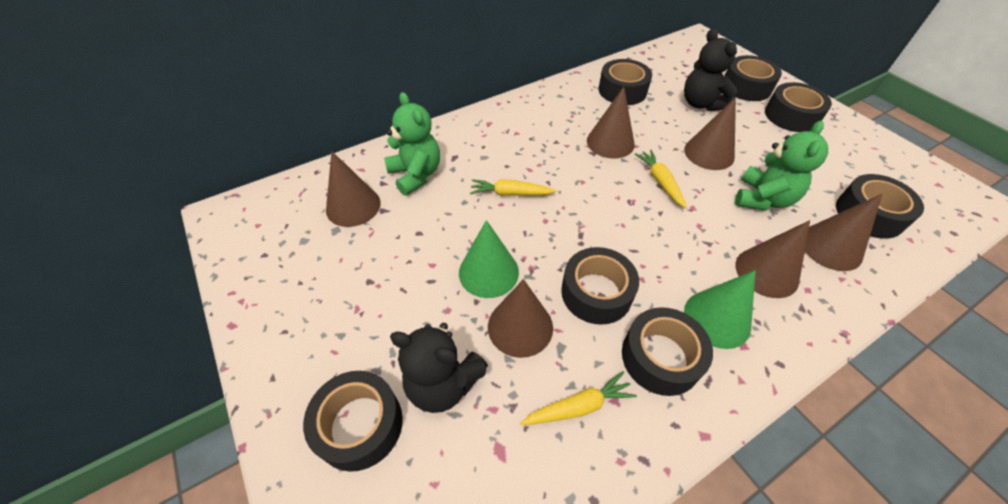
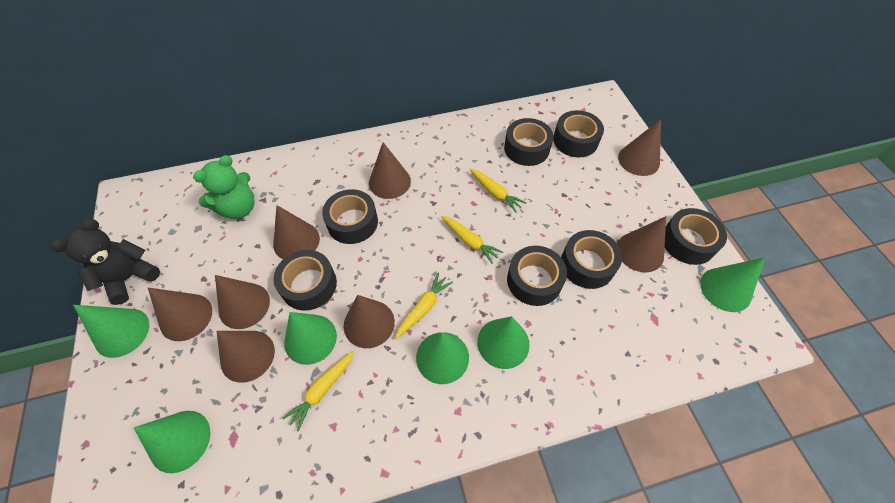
black teddy bear: 2 -> 1
brown cone: 6 -> 8
green cone: 2 -> 6
green teddy bear: 2 -> 1
yellow carrot: 3 -> 4

